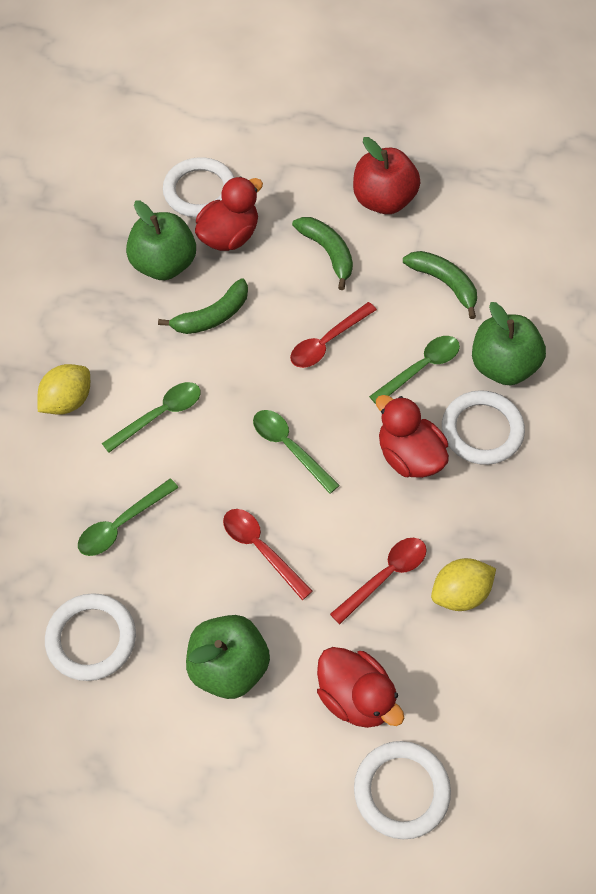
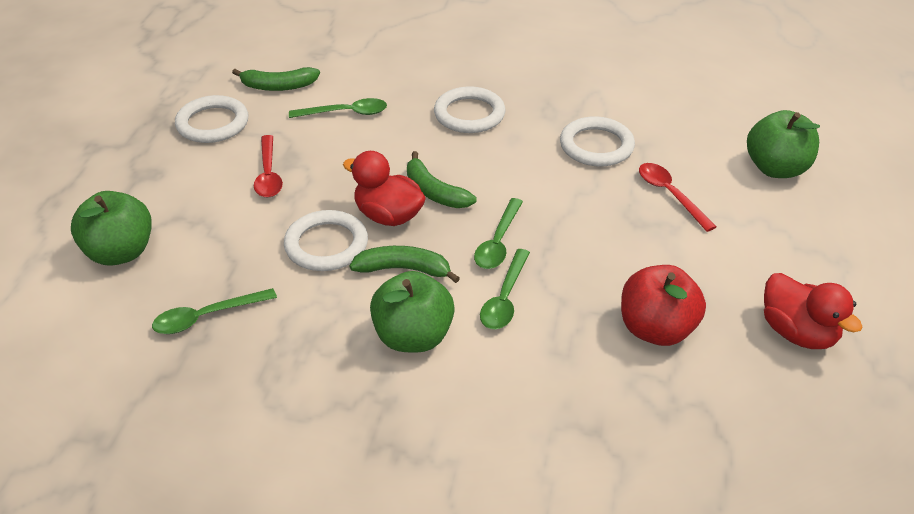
red duck: 3 -> 2
red spoon: 3 -> 2
yellow lemon: 2 -> 0

